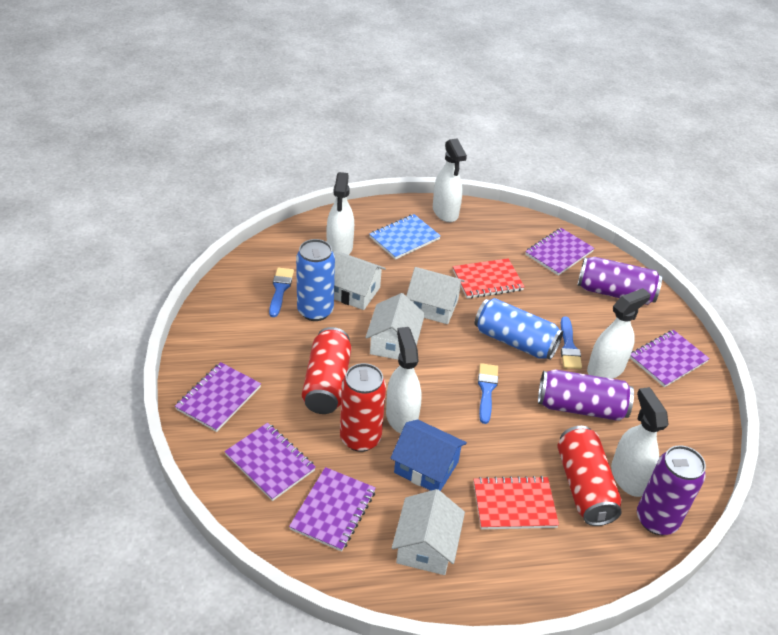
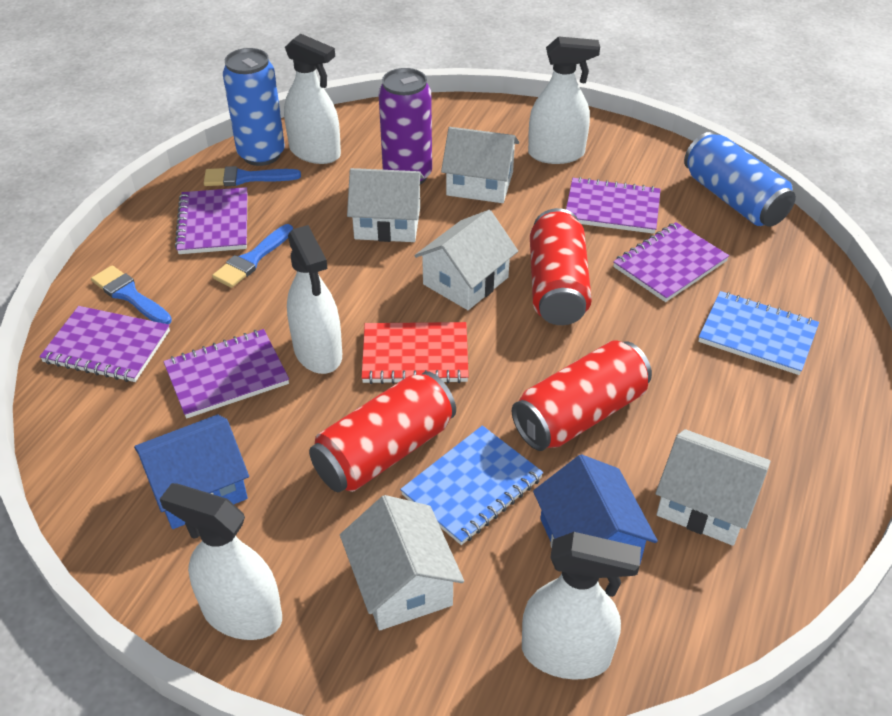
blue house: 1 -> 2
blue notebook: 1 -> 2
purple can: 3 -> 1
red notebook: 2 -> 1
white house: 4 -> 5

